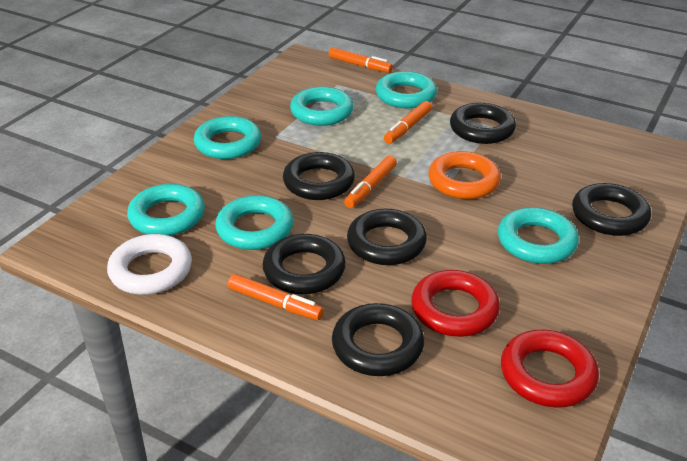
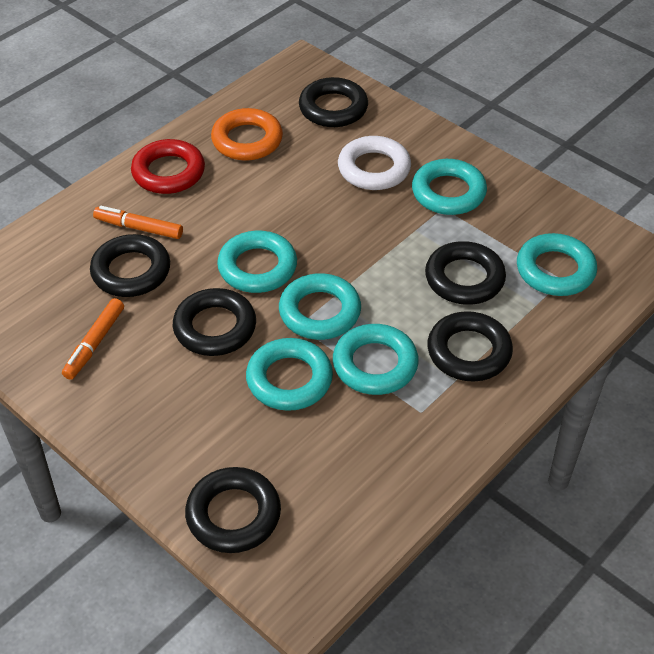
orange marker: 4 -> 2
red ring: 2 -> 1

